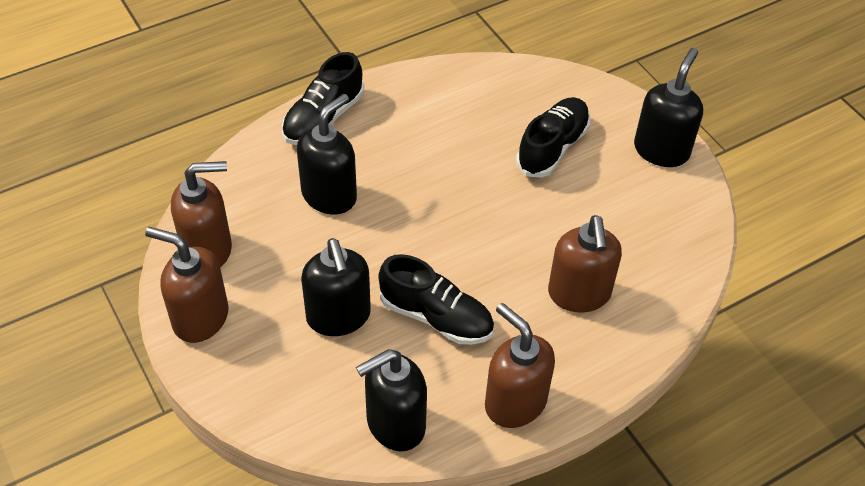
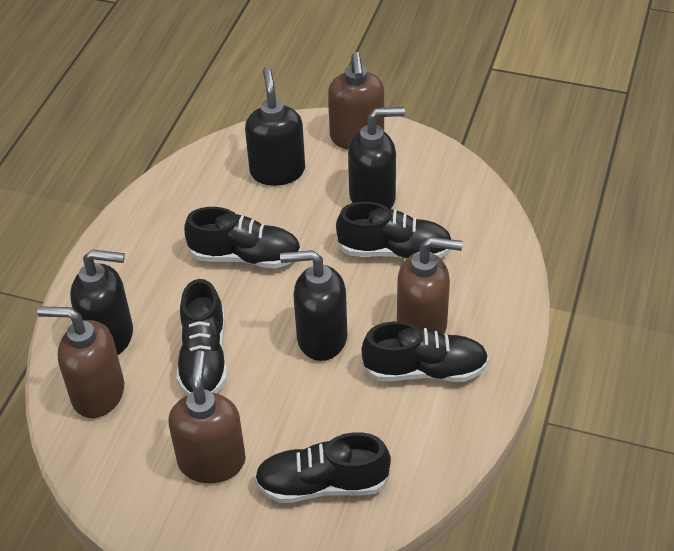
black shoe: 3 -> 5

